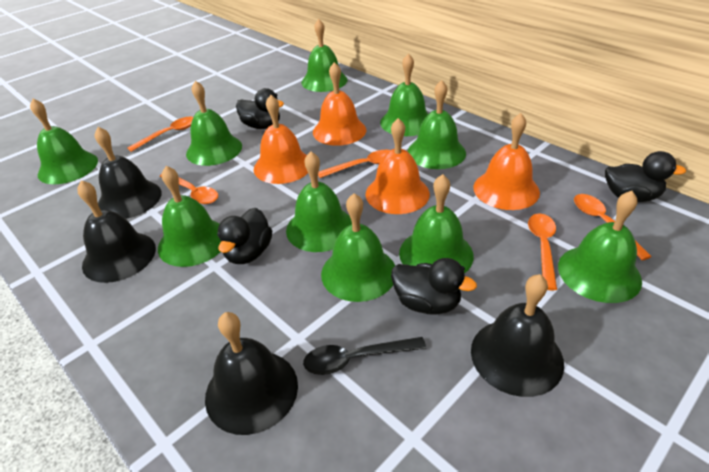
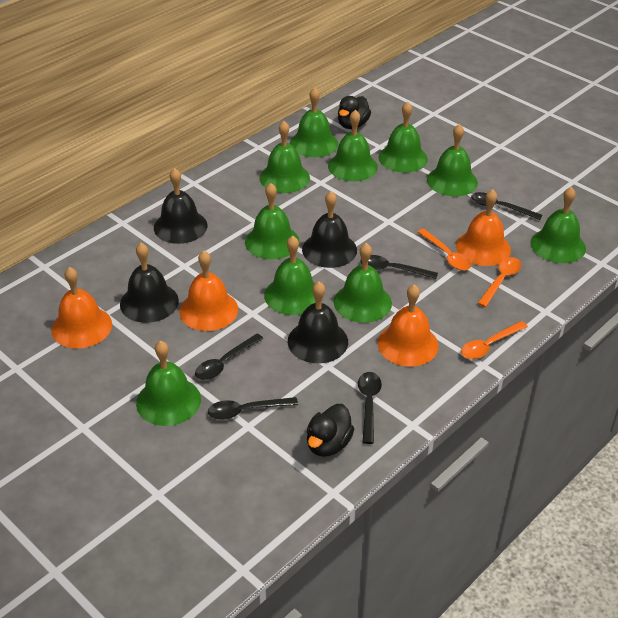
black duck: 4 -> 2
black spoon: 1 -> 5
orange spoon: 5 -> 3

